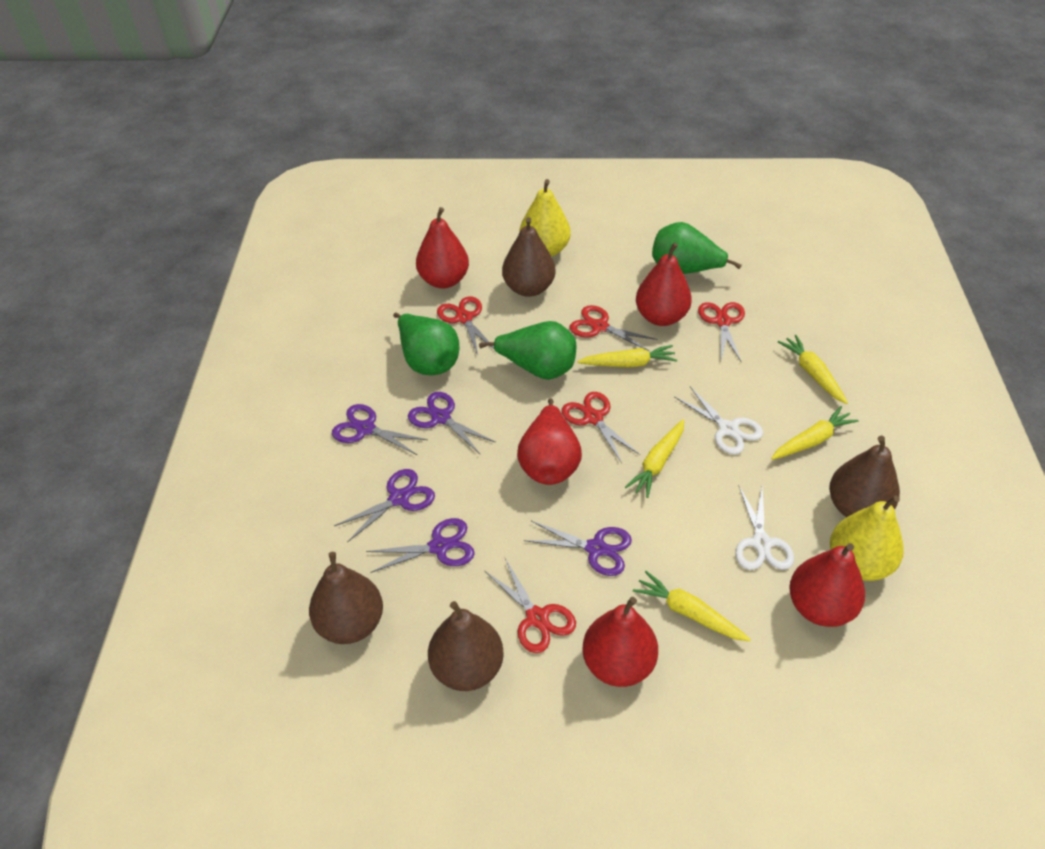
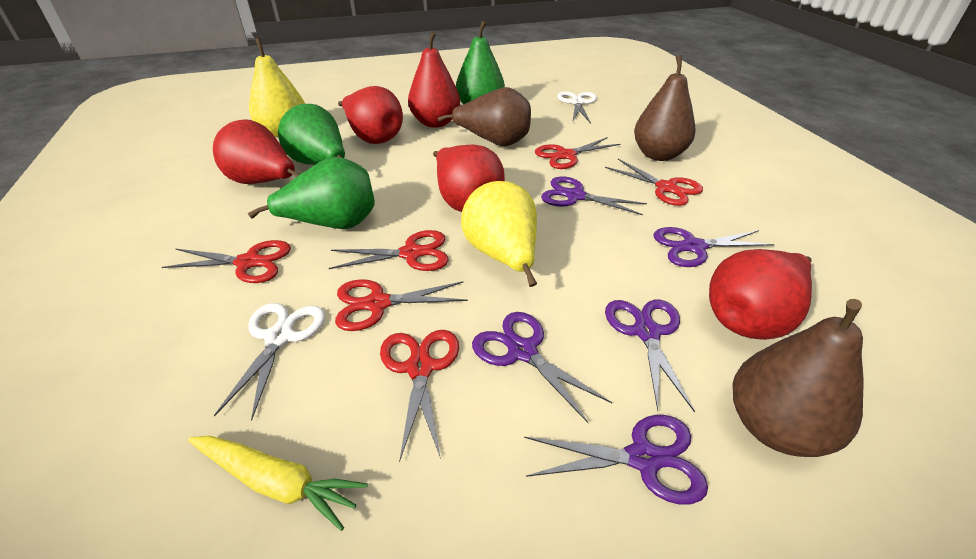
brown pear: 4 -> 3
red scissors: 5 -> 6
yellow carrot: 5 -> 1

